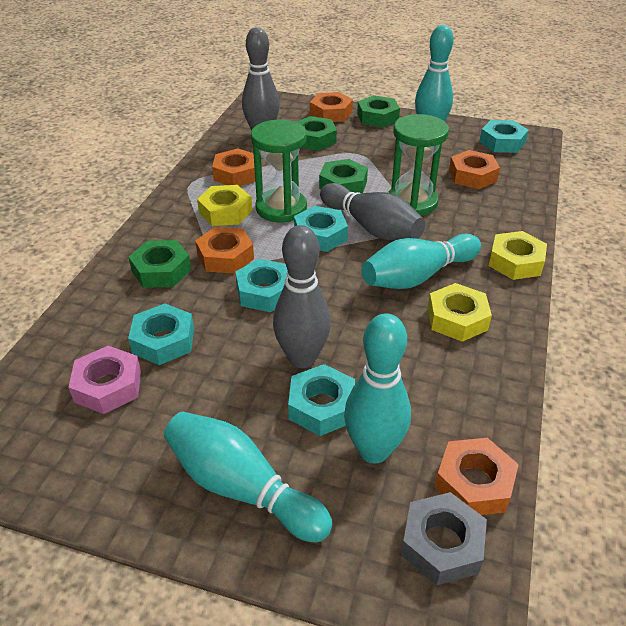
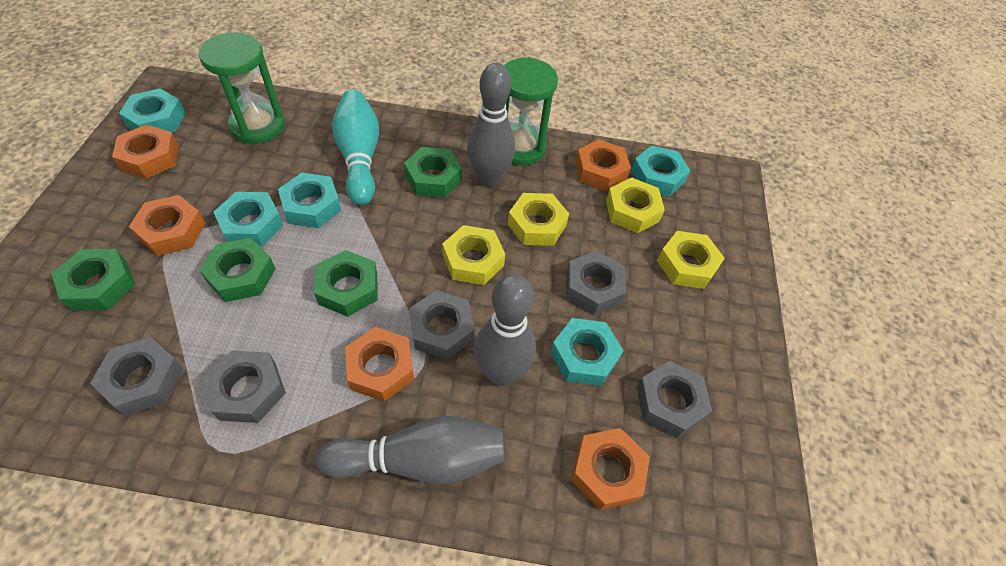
grey nut: 1 -> 5
pink nut: 1 -> 0
turquoise bowling pin: 4 -> 1
yellow nut: 3 -> 4

